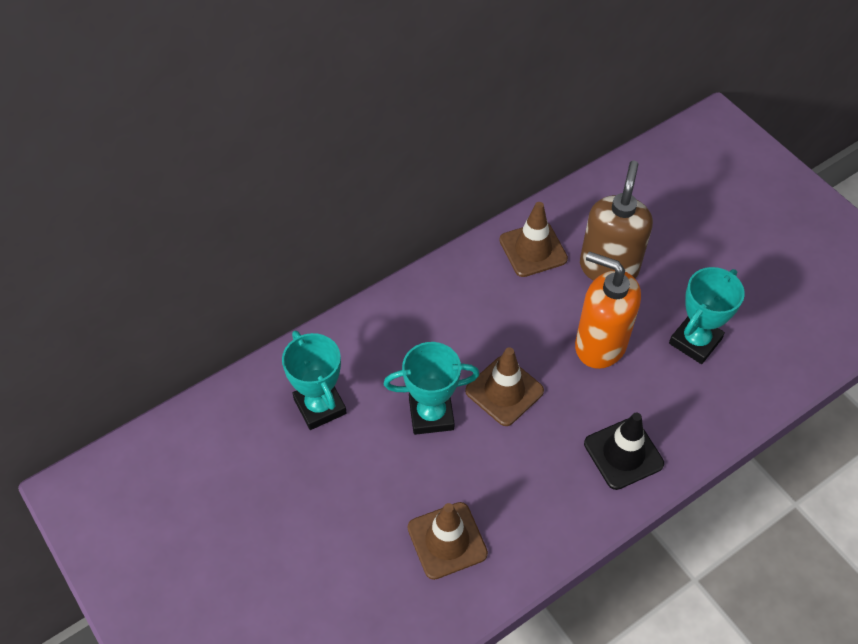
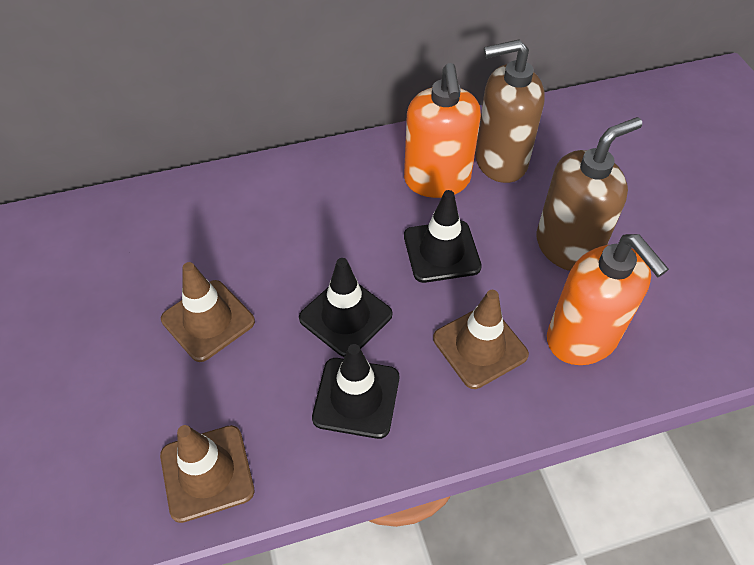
black traffic cone: 1 -> 3
brown soap dispenser: 1 -> 2
orange soap dispenser: 1 -> 2
turquoise trophy: 3 -> 0

